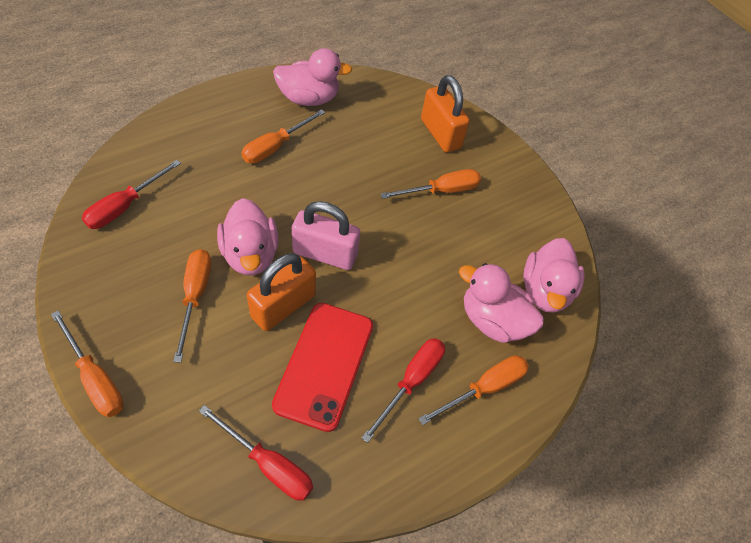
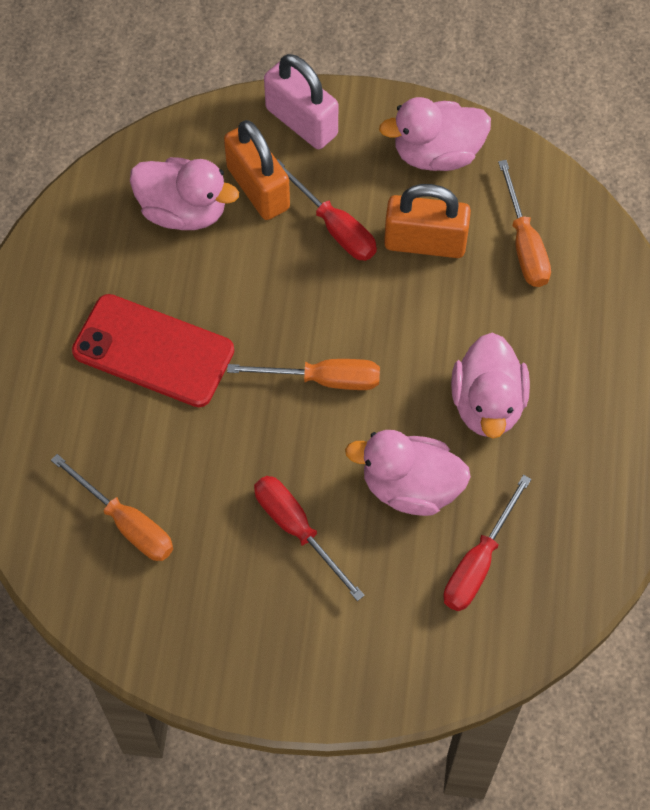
orange screwdriver: 5 -> 3

